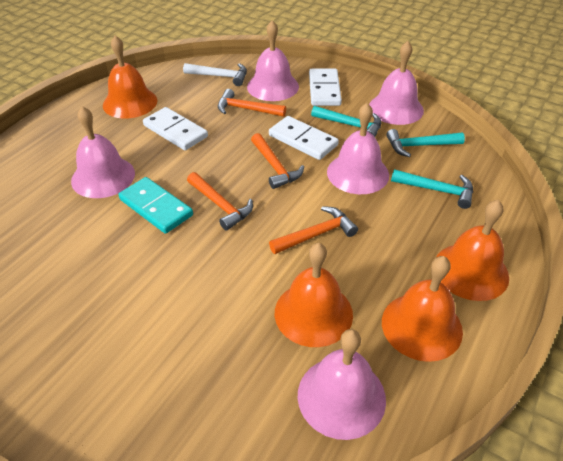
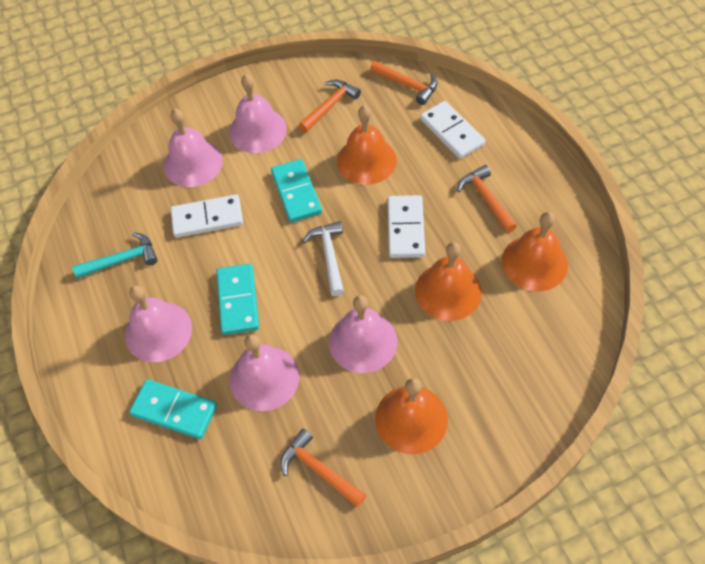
turquoise domino: 1 -> 3
turquoise hammer: 3 -> 1

